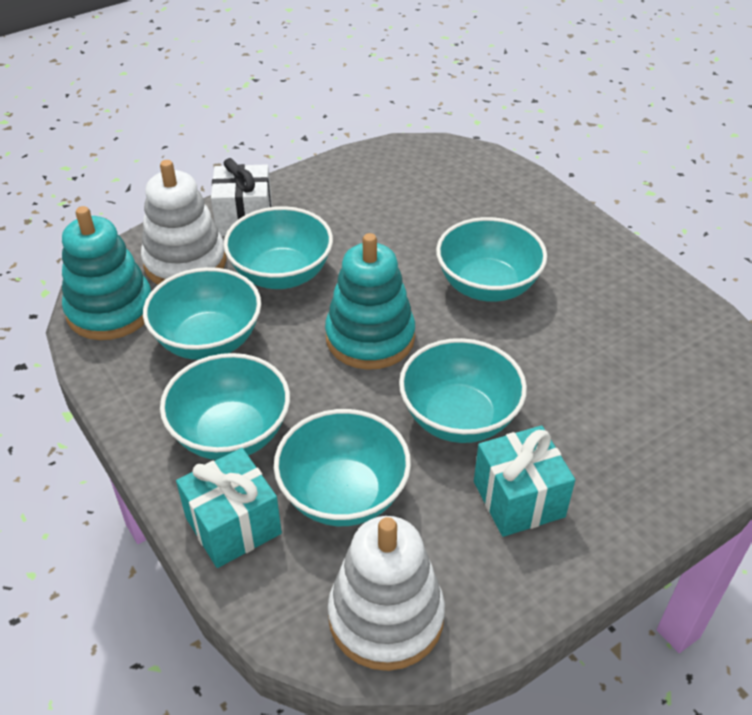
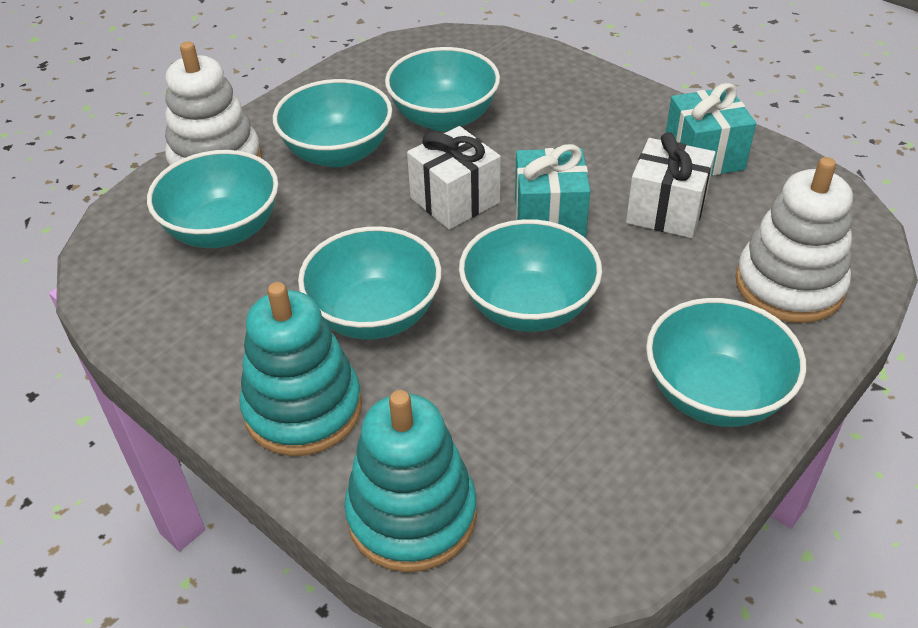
white gift: 1 -> 2

